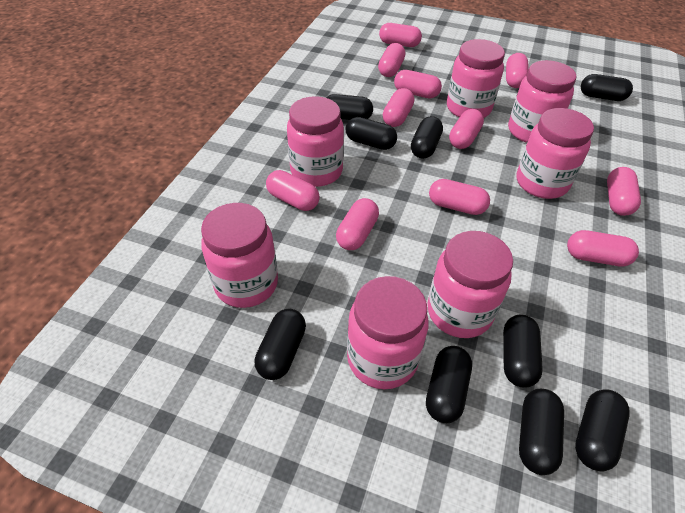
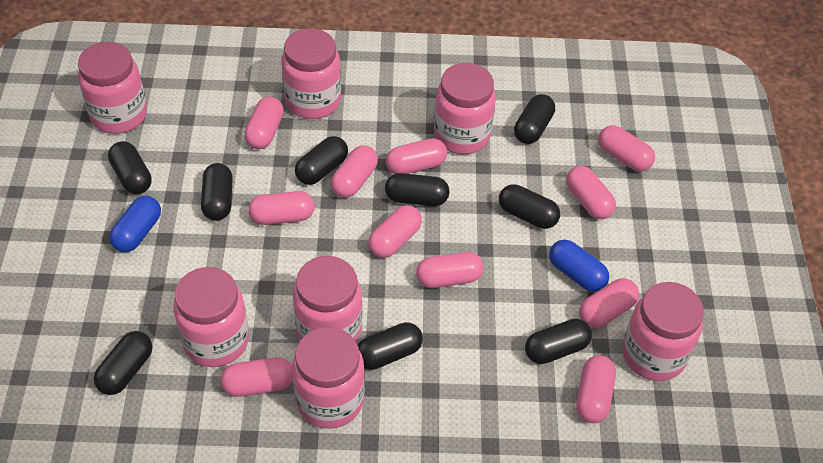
blue capsule: 0 -> 2

